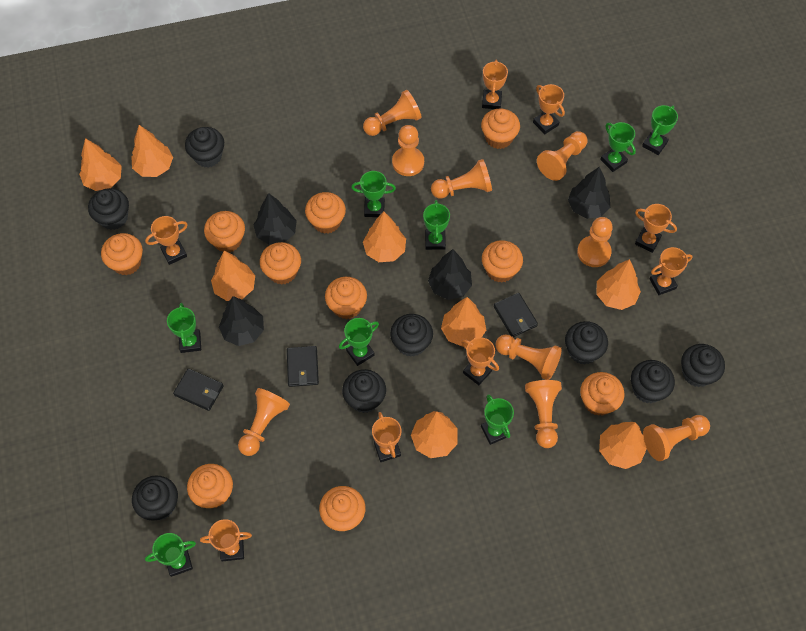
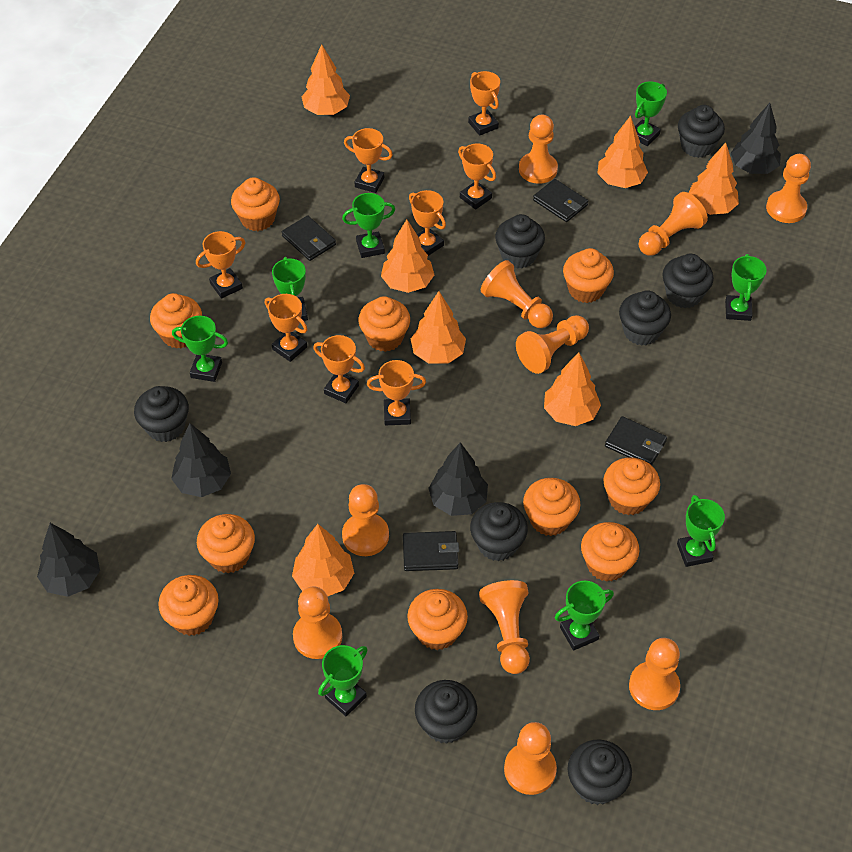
black wallet: 3 -> 4
orange pawn: 9 -> 10
orange tree: 8 -> 7

